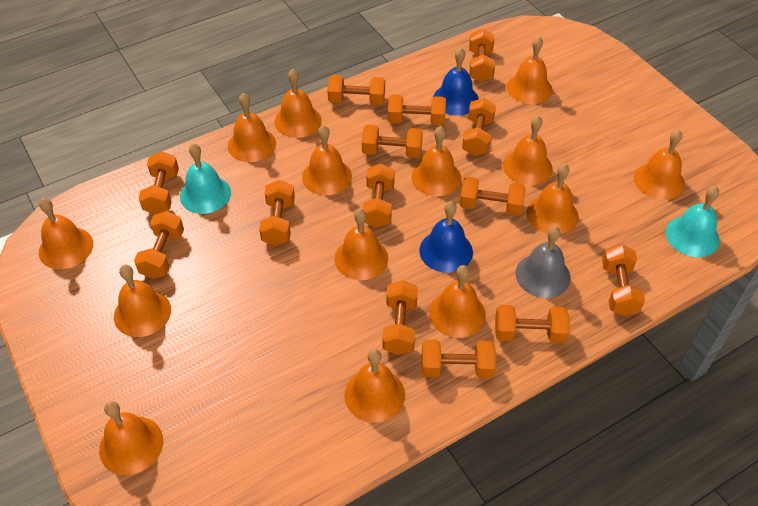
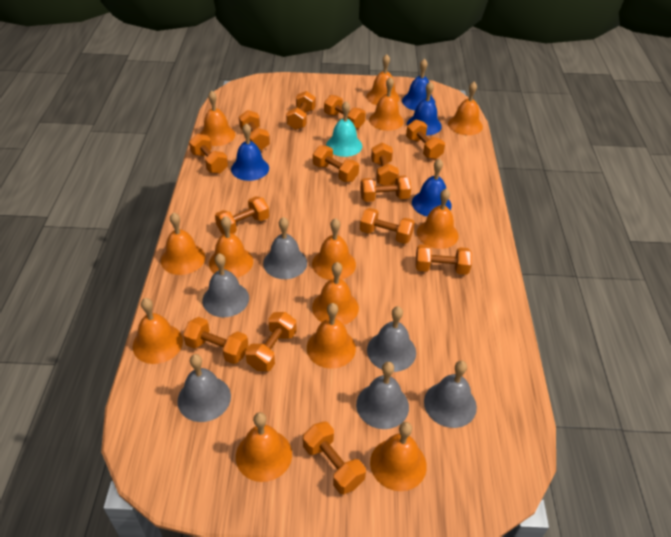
blue bell: 2 -> 4
grey bell: 1 -> 6
orange bell: 14 -> 13
turquoise bell: 2 -> 1

